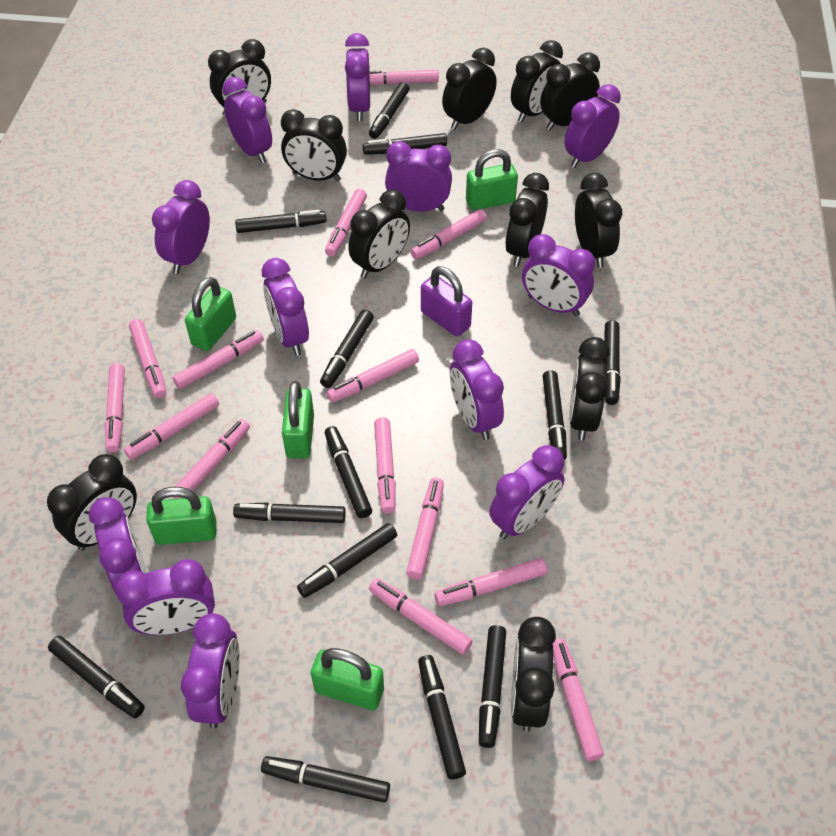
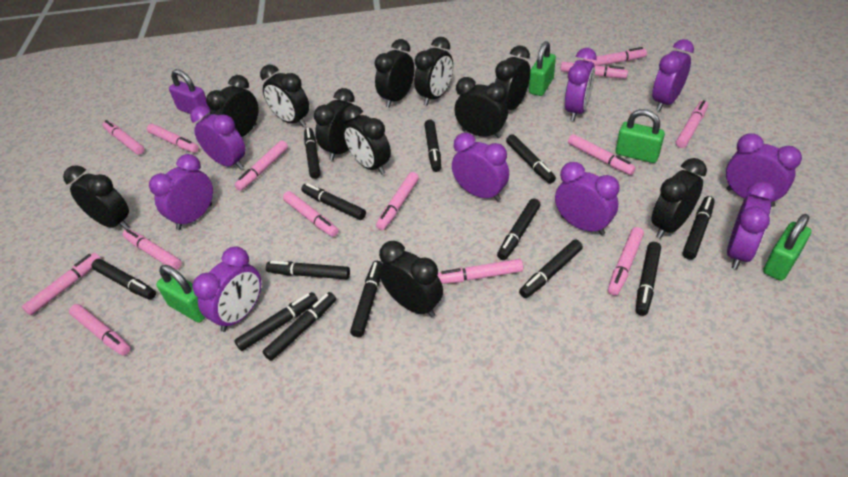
green padlock: 5 -> 4
purple clock: 12 -> 9

